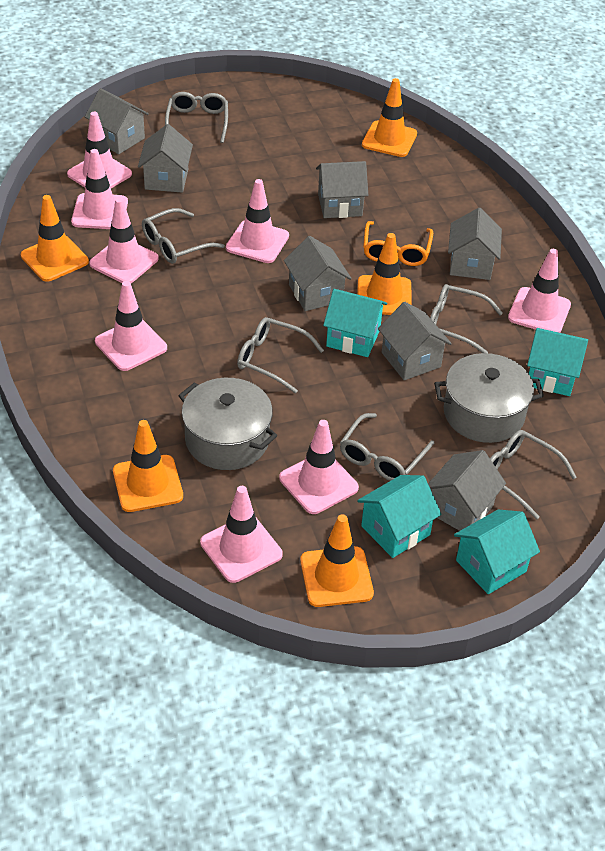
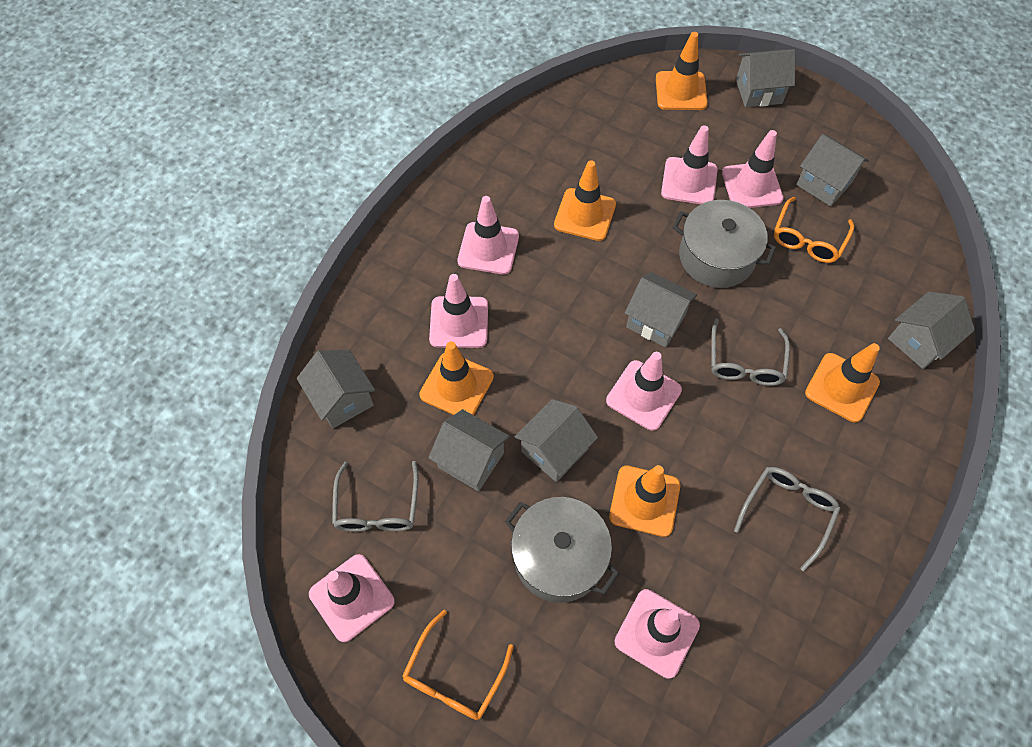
grey glasses: 6 -> 3
orange glasses: 1 -> 2
pink traffic cone: 8 -> 7
turquoise house: 4 -> 0

